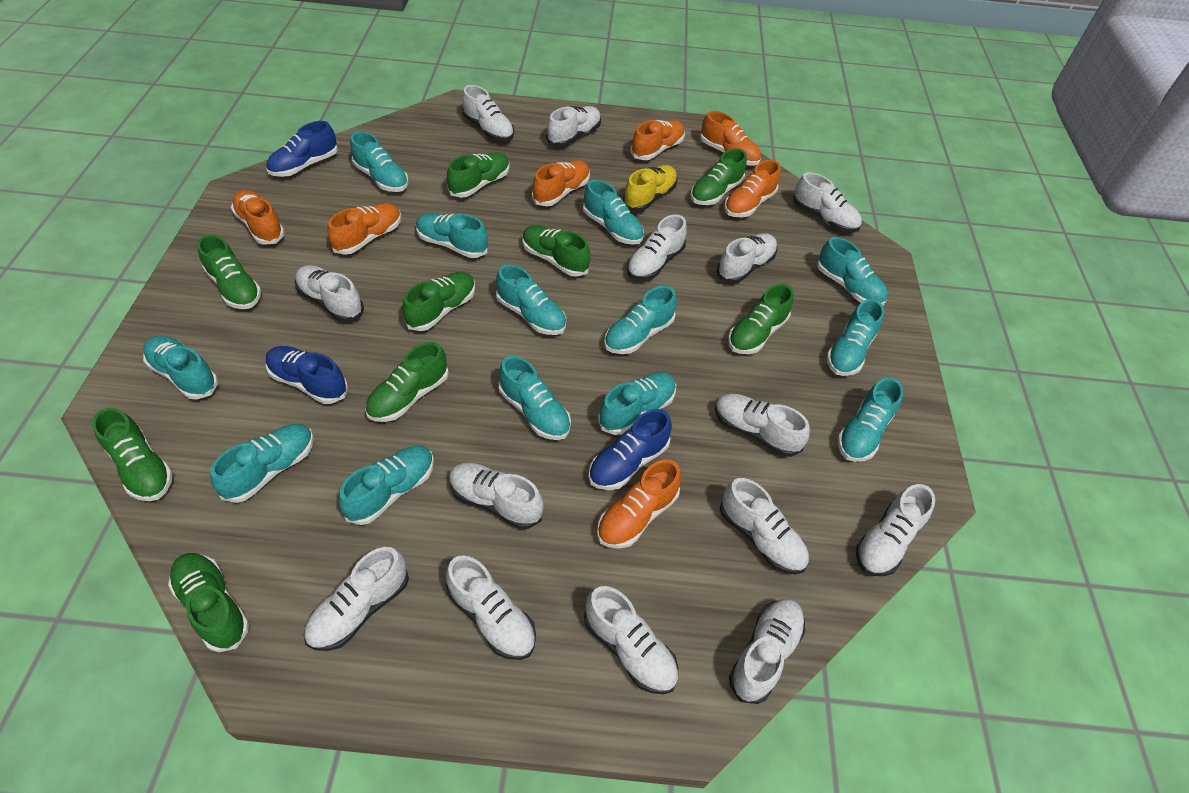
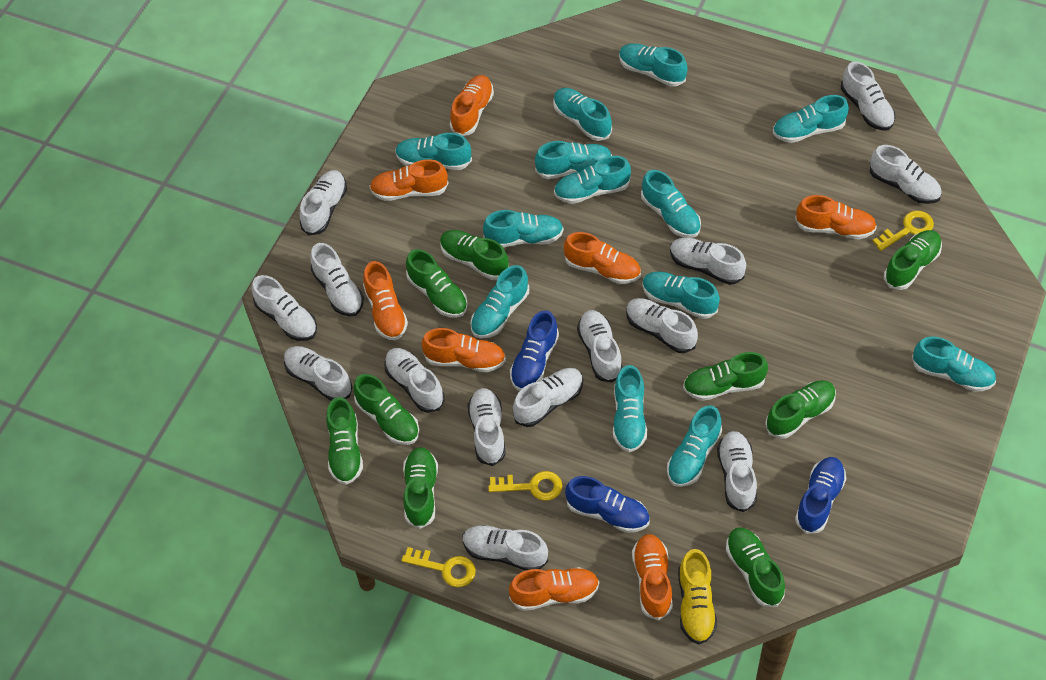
orange shoe: 7 -> 8
yellow key: 0 -> 3

